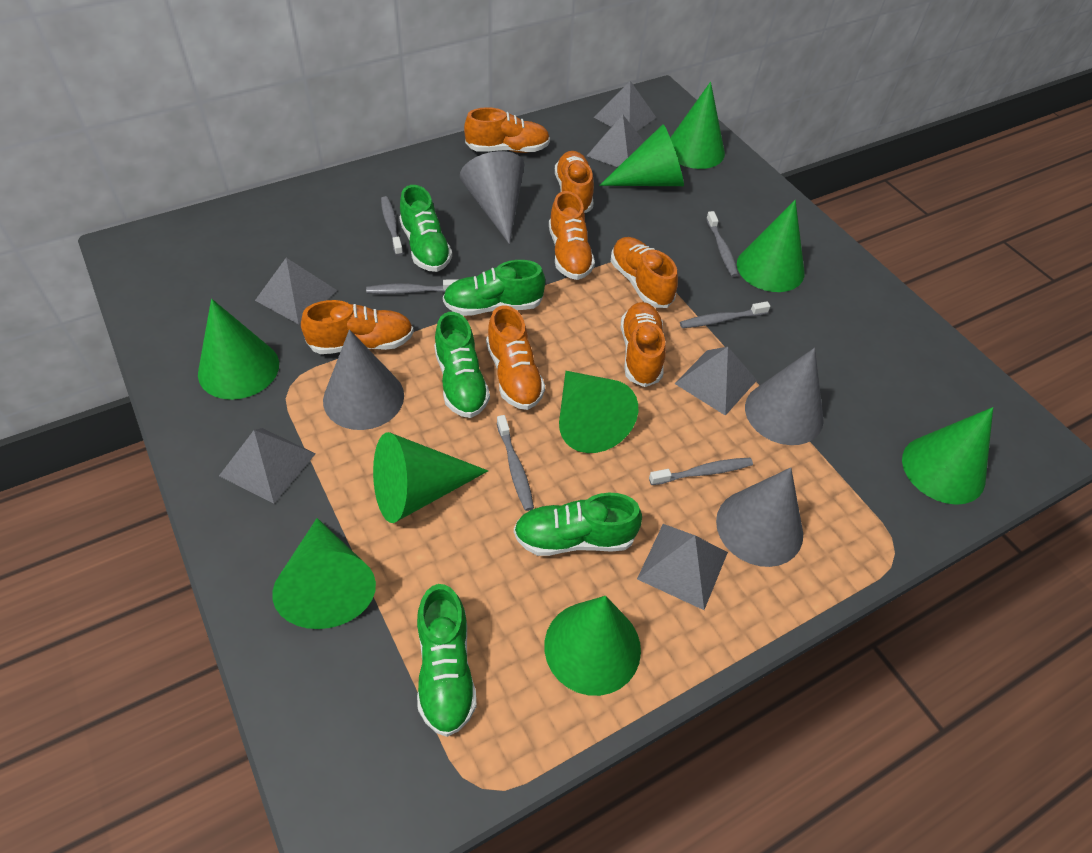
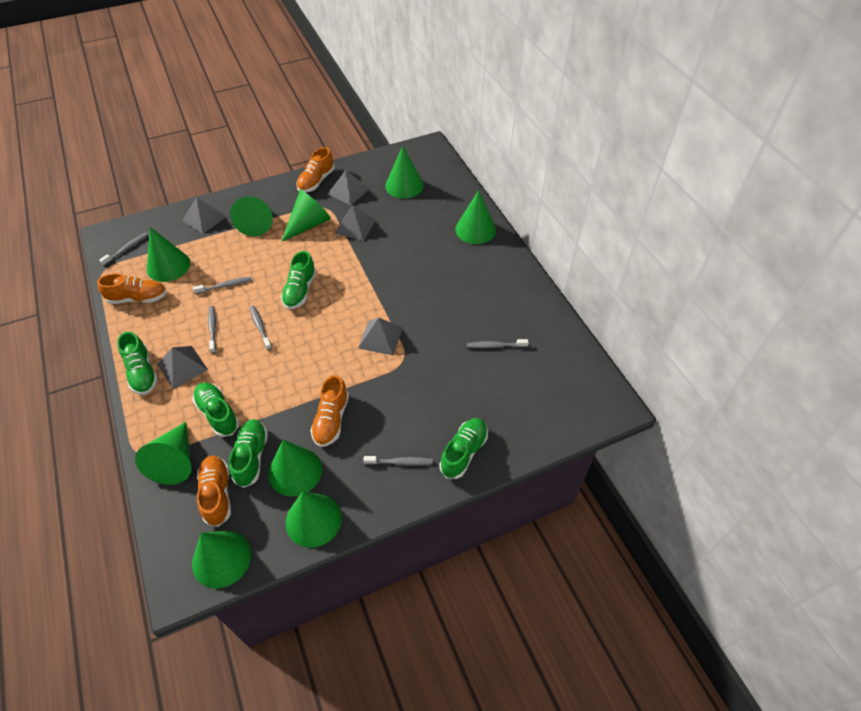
grey cone: 4 -> 0
grey pyramid: 6 -> 5
orange shoe: 7 -> 4

